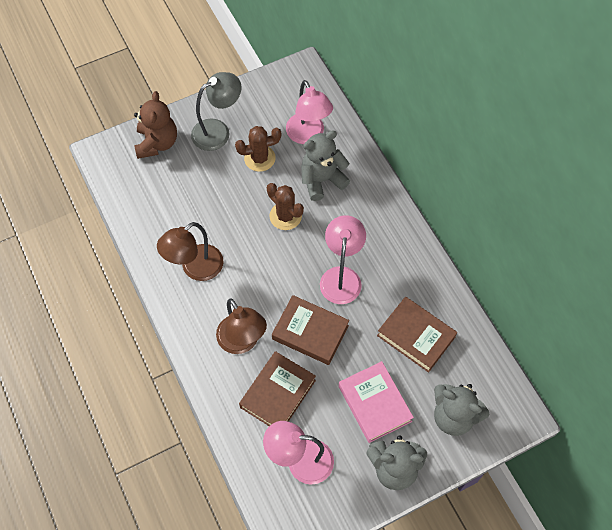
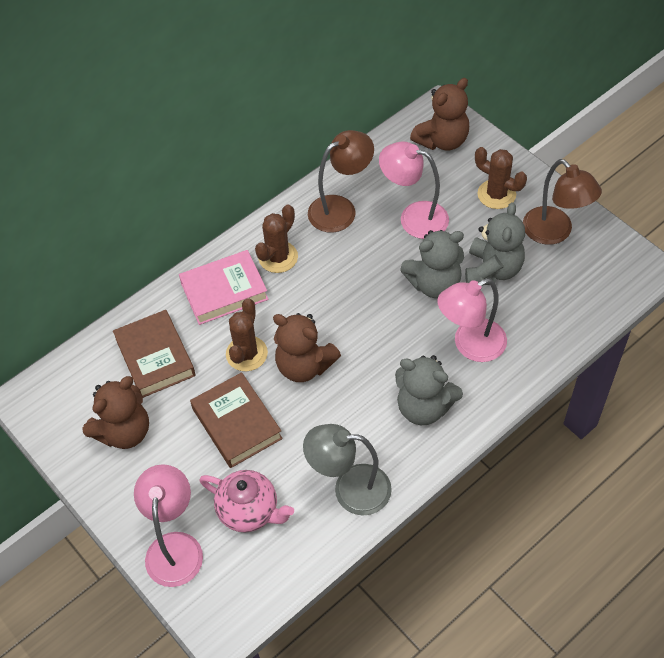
brown book: 3 -> 2
brown cactus: 2 -> 3
brown teddy bear: 1 -> 3
pink teapot: 0 -> 1

